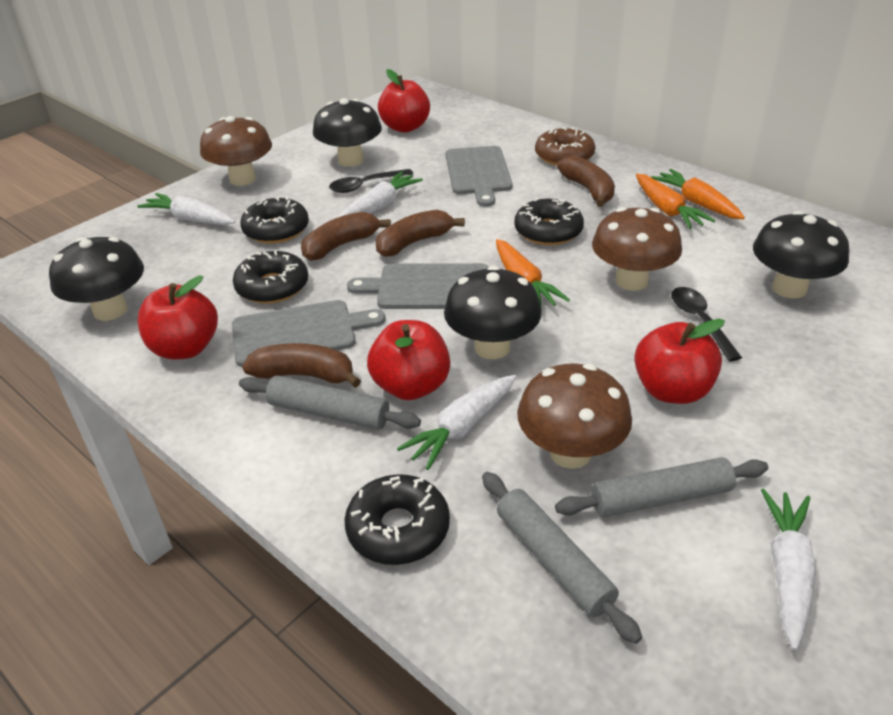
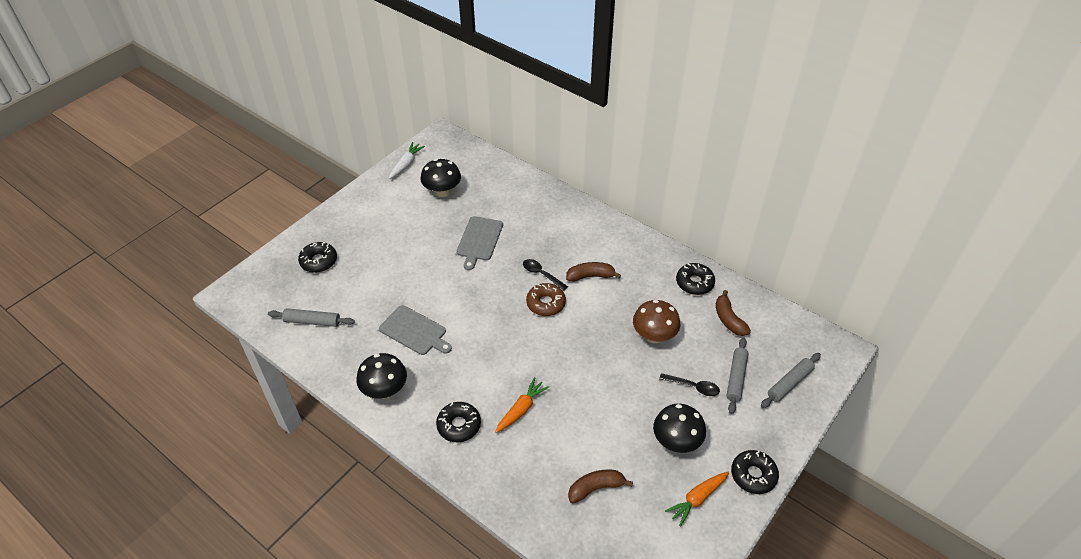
black mushroom: 4 -> 3
brown banana: 4 -> 3
brown mushroom: 3 -> 1
grey cutting board: 3 -> 2
orange carrot: 3 -> 2
red apple: 4 -> 0
white carrot: 4 -> 1

